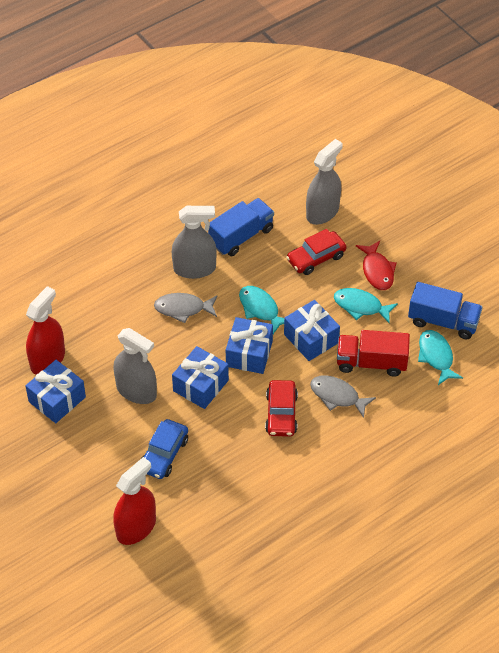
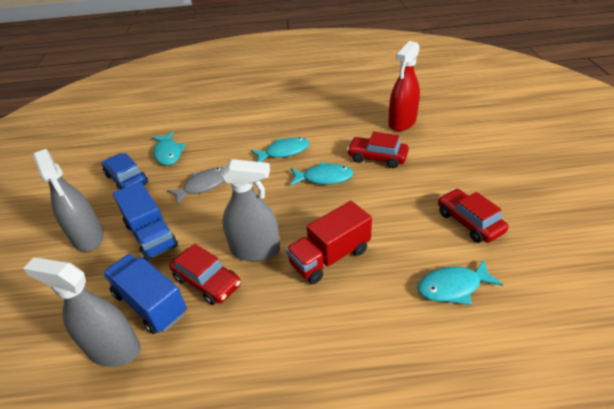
blue gift: 4 -> 0
grey fish: 2 -> 1
red car: 2 -> 3
red fish: 1 -> 0
red spray bottle: 2 -> 1
turquoise fish: 3 -> 4

